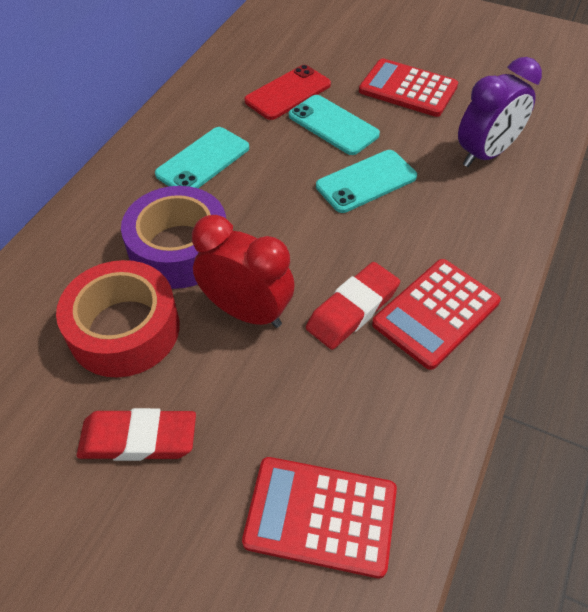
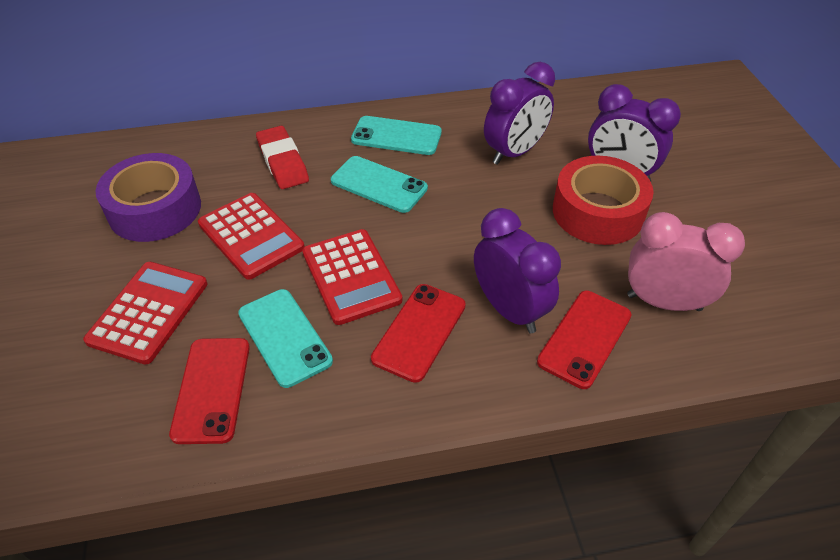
pink clock: 0 -> 1
purple clock: 1 -> 3
red clock: 1 -> 0
red eraser: 2 -> 1
red phone: 1 -> 3

